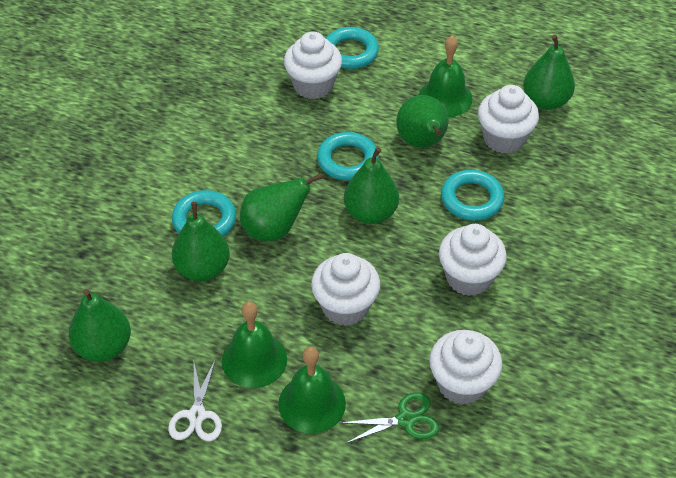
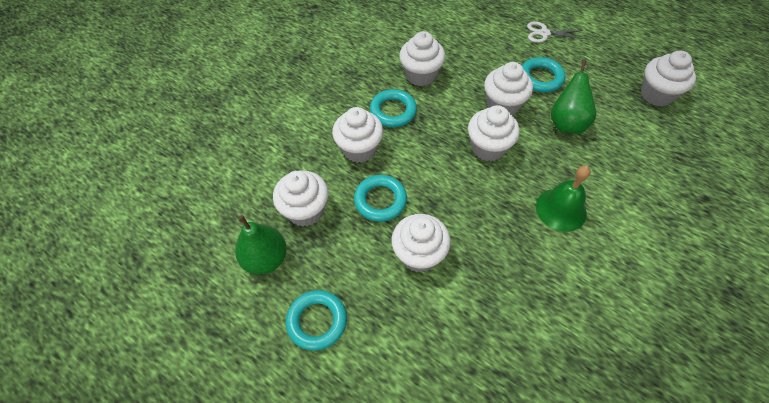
green bell: 3 -> 1
green pear: 6 -> 2
green scissors: 1 -> 0
white cupcake: 5 -> 7

